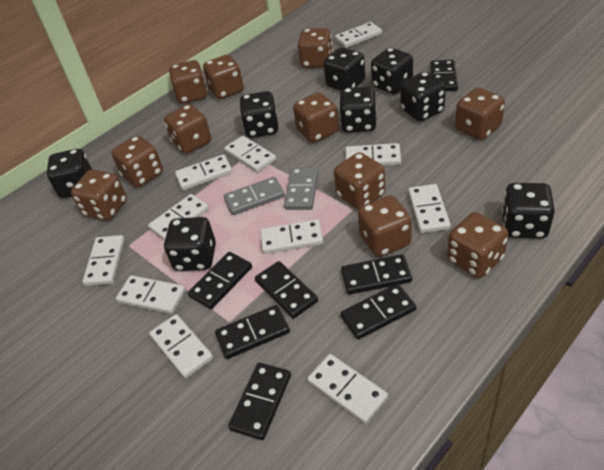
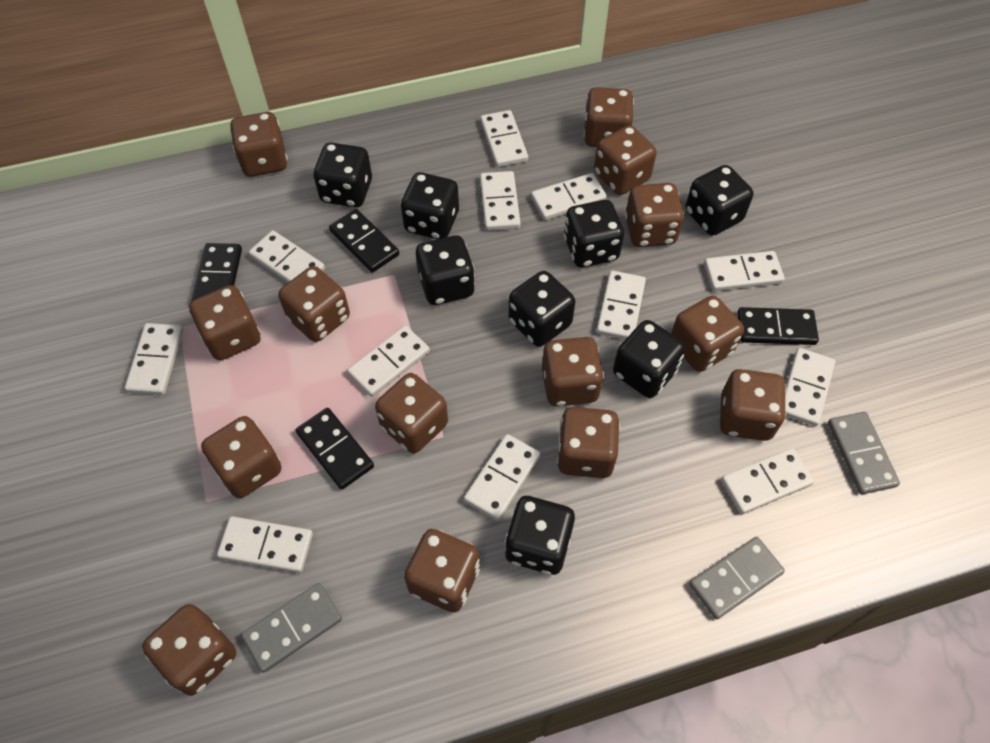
black domino: 7 -> 4
brown dice: 11 -> 14
grey domino: 2 -> 3
white domino: 11 -> 12

